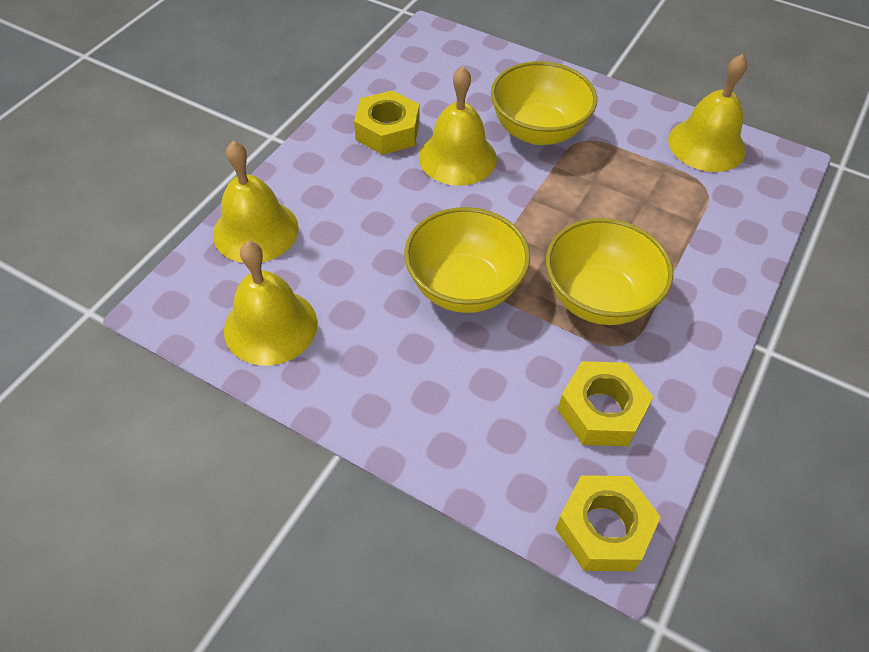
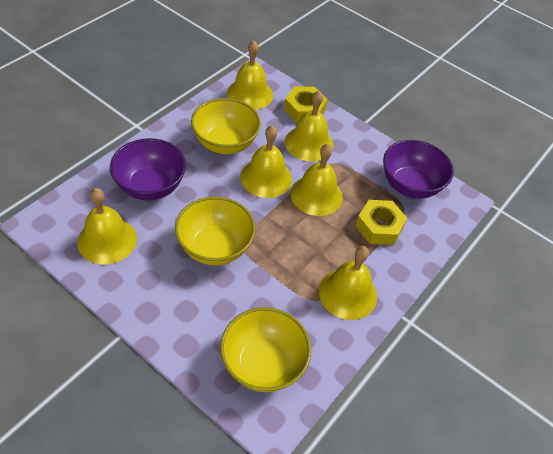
purple bowl: 0 -> 2
yellow bell: 4 -> 6
yellow nut: 3 -> 2

